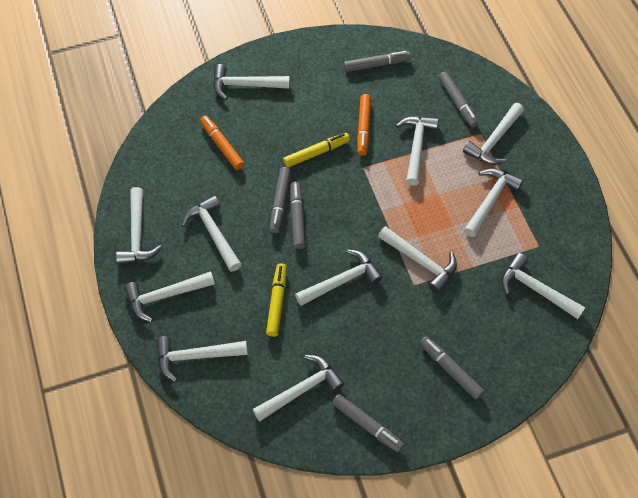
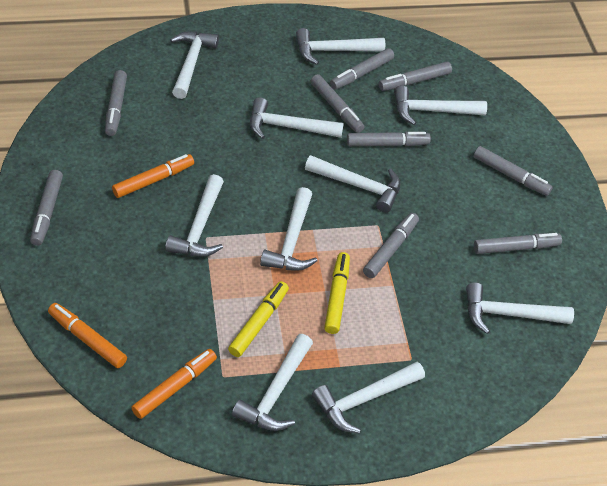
grey marker: 6 -> 9
orange marker: 2 -> 3
white hammer: 12 -> 10

